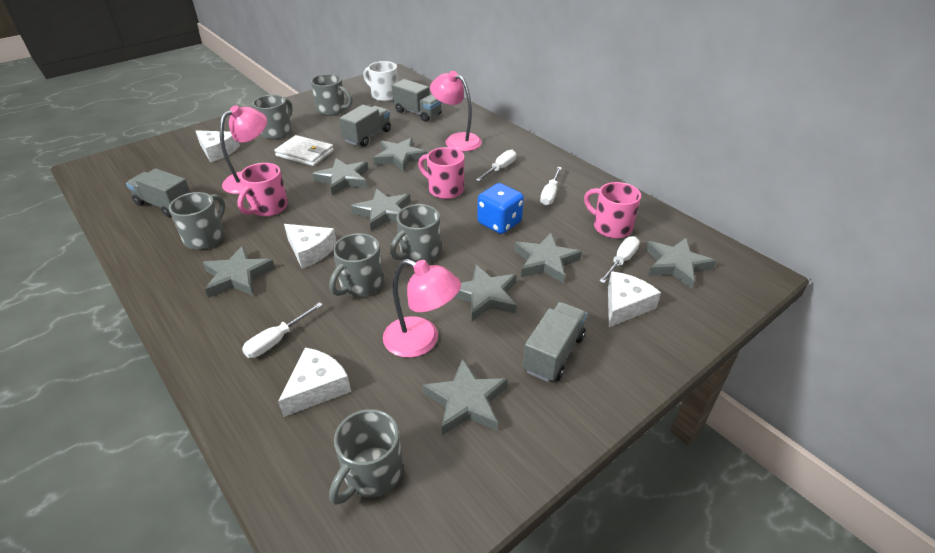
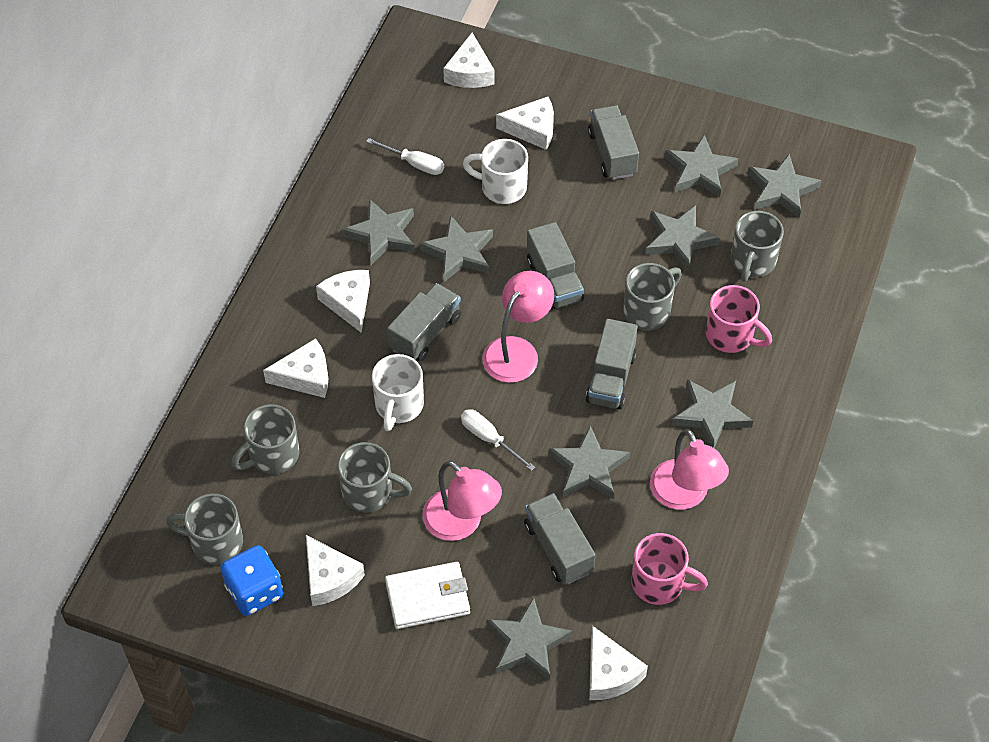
grey mug: 6 -> 5
grey truck: 4 -> 5
pink mug: 3 -> 2
white cheese: 4 -> 6
white mug: 1 -> 2
white screwdriver: 4 -> 2

